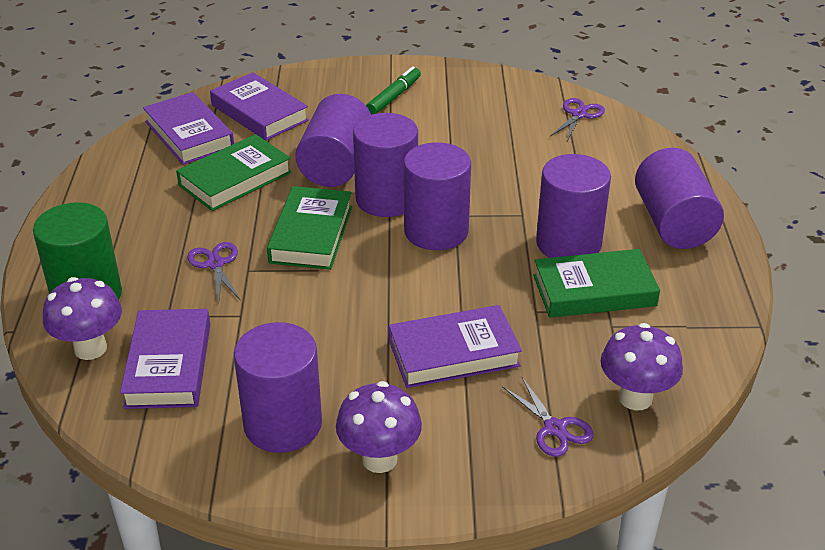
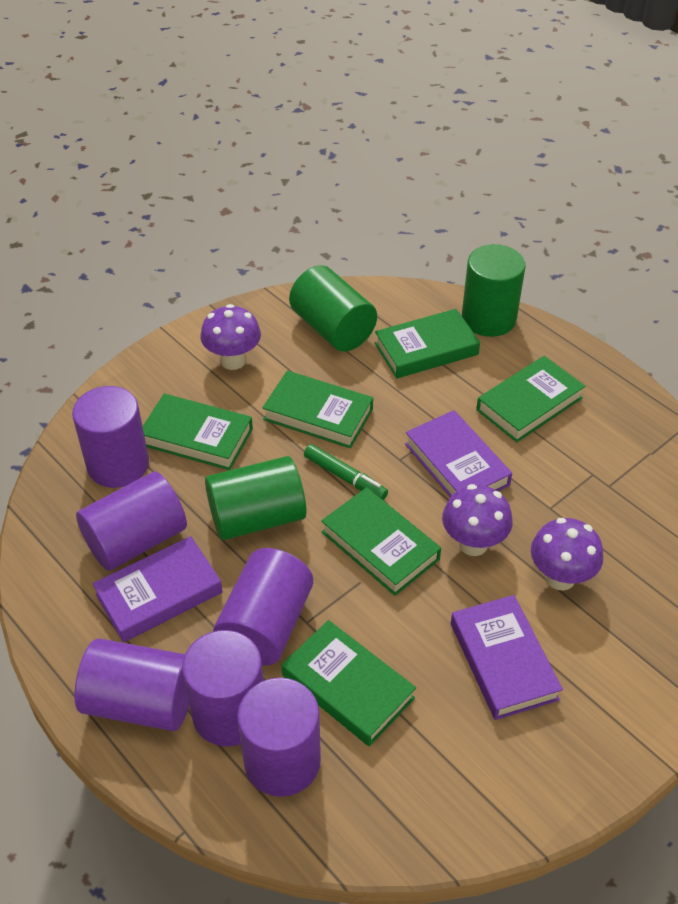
green book: 3 -> 6
green cylinder: 1 -> 3
purple book: 4 -> 3
purple scissors: 3 -> 0

